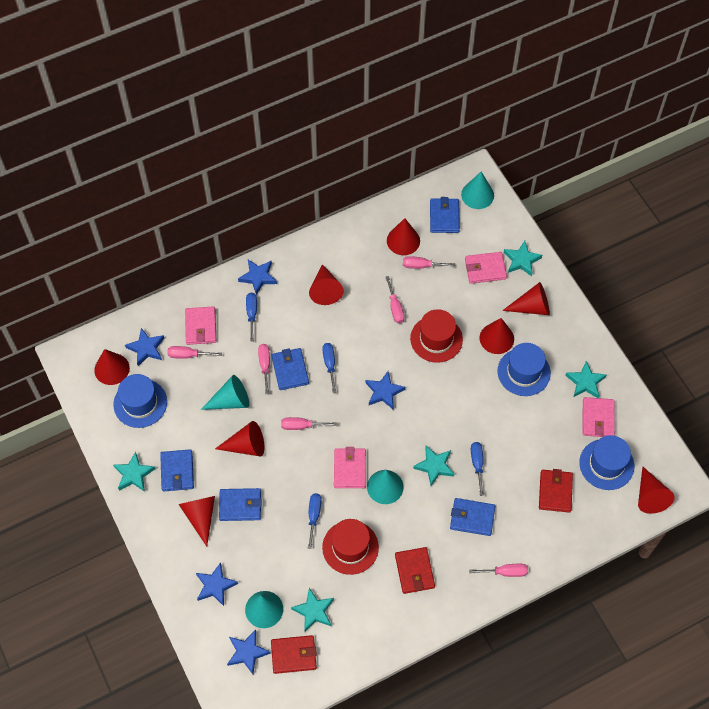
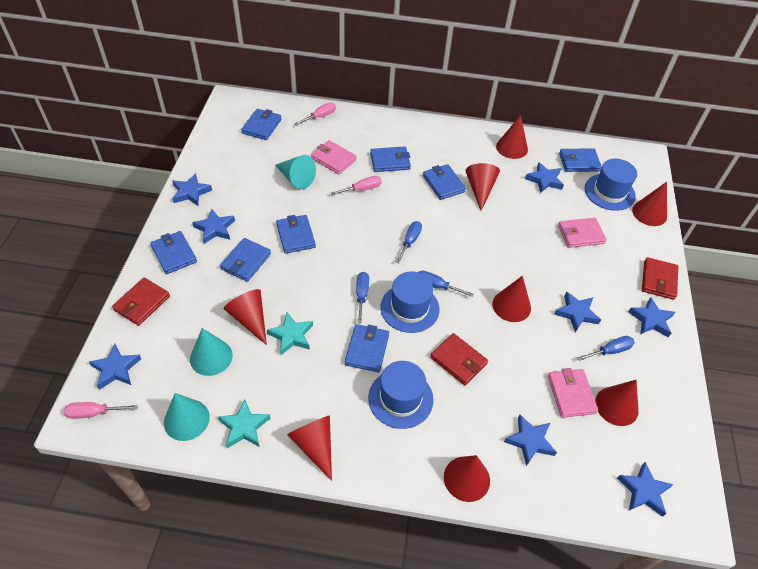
blue star: 5 -> 8
blue wallet: 5 -> 8
pink screwdriver: 6 -> 3
pink wallet: 4 -> 3
red hat: 2 -> 0
turquoise cone: 4 -> 3
turquoise star: 5 -> 2

